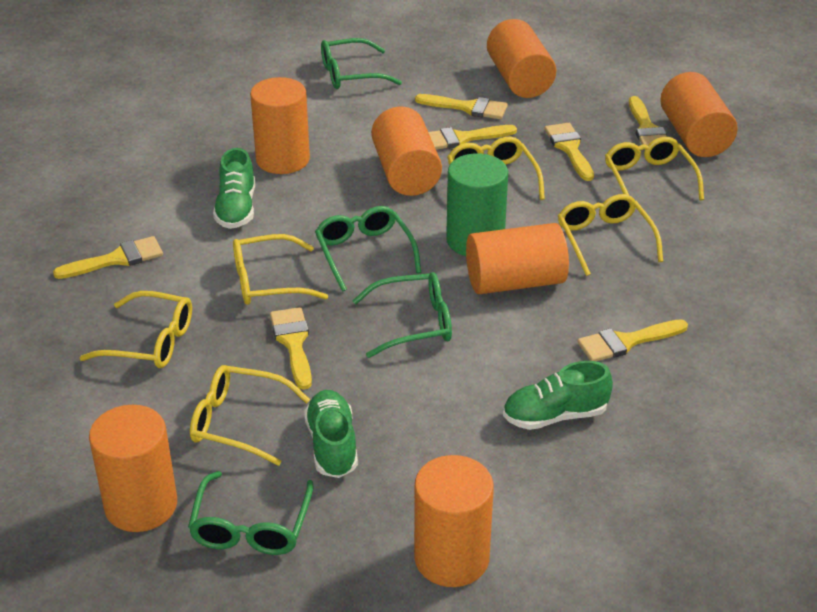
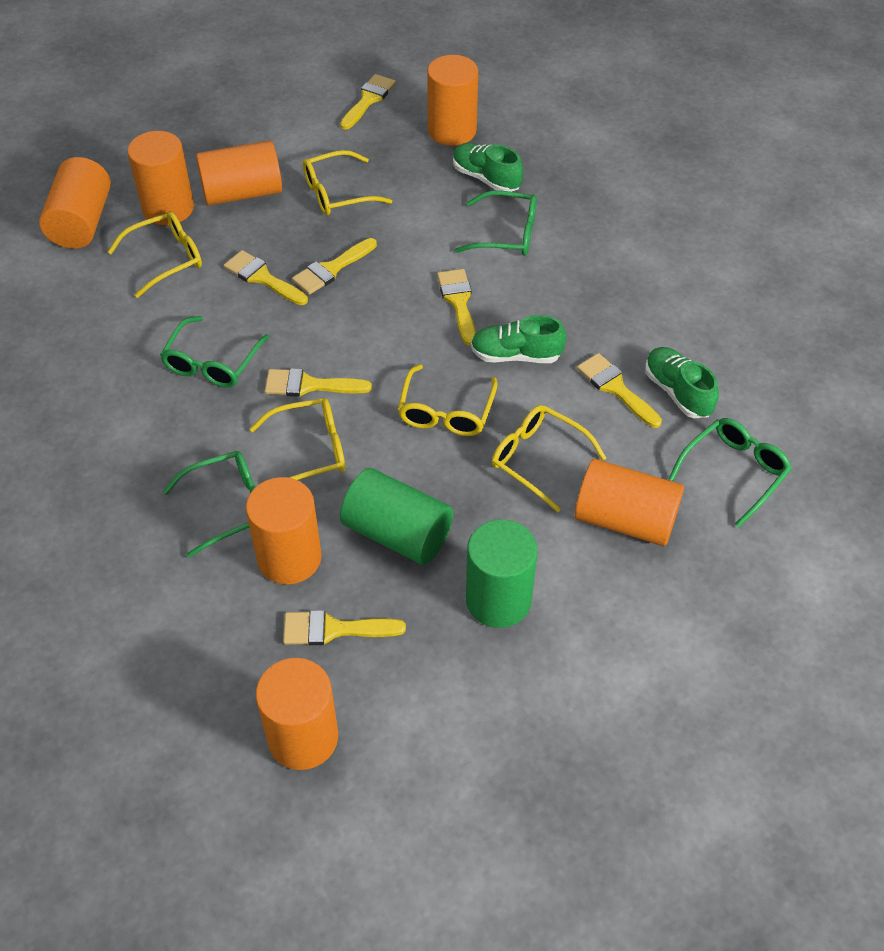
green cylinder: 1 -> 2
yellow glasses: 6 -> 5

